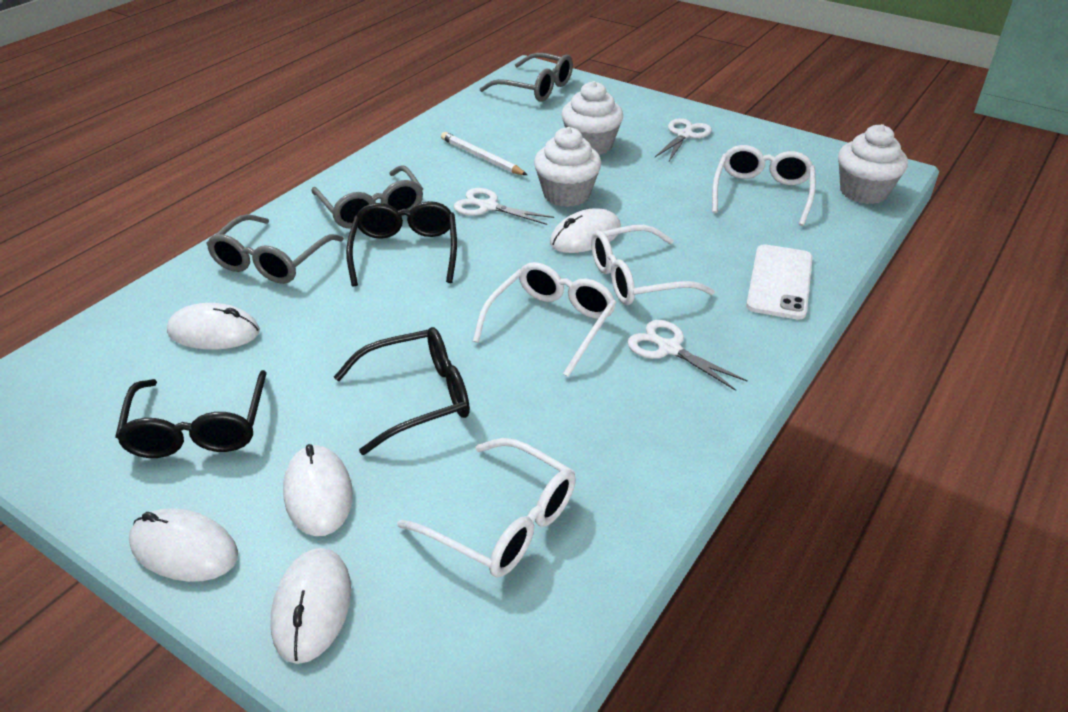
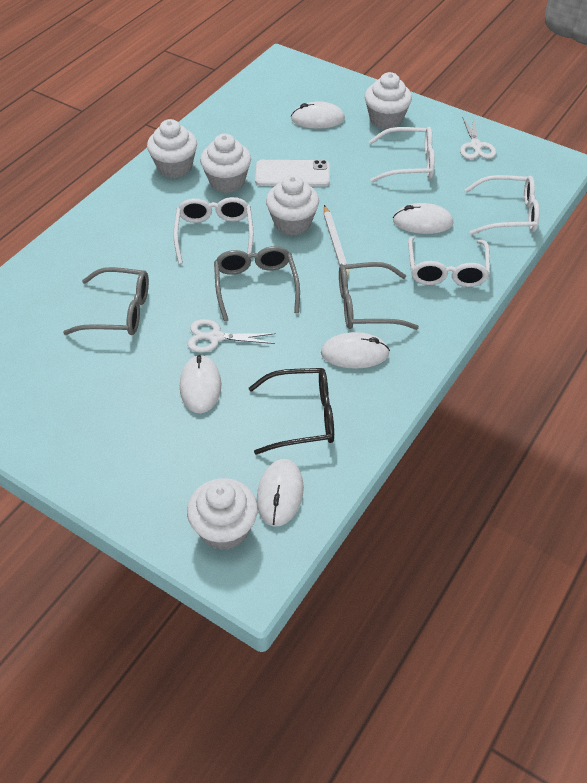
black glasses: 3 -> 1
white cupcake: 3 -> 5
white scissors: 3 -> 2

